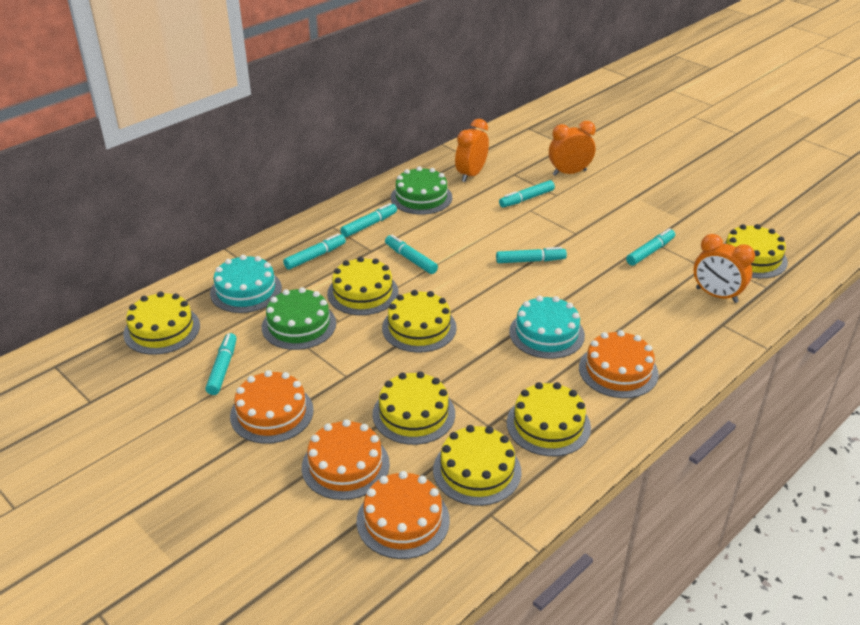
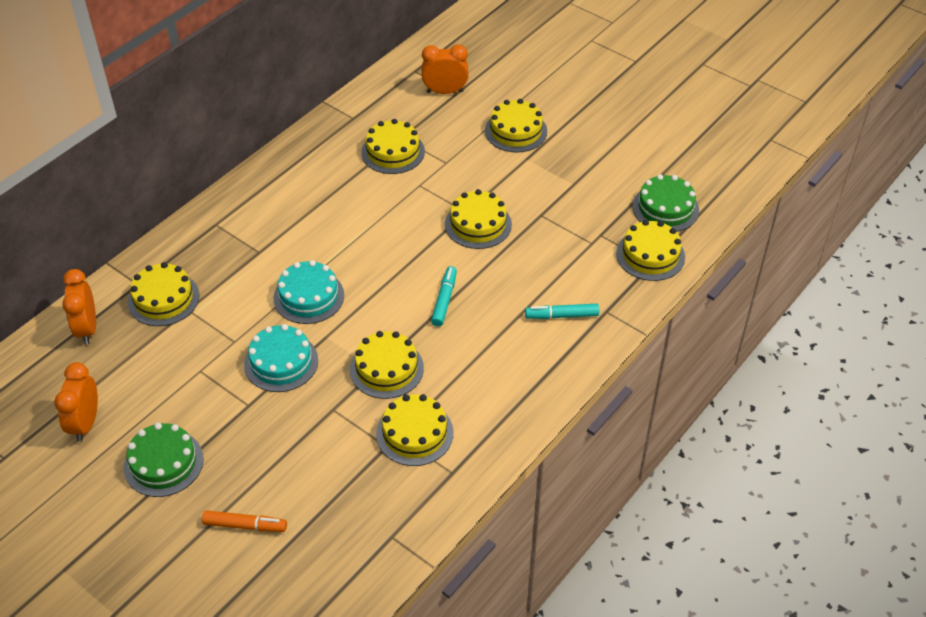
orange cake: 4 -> 0
orange marker: 0 -> 1
turquoise marker: 7 -> 2

